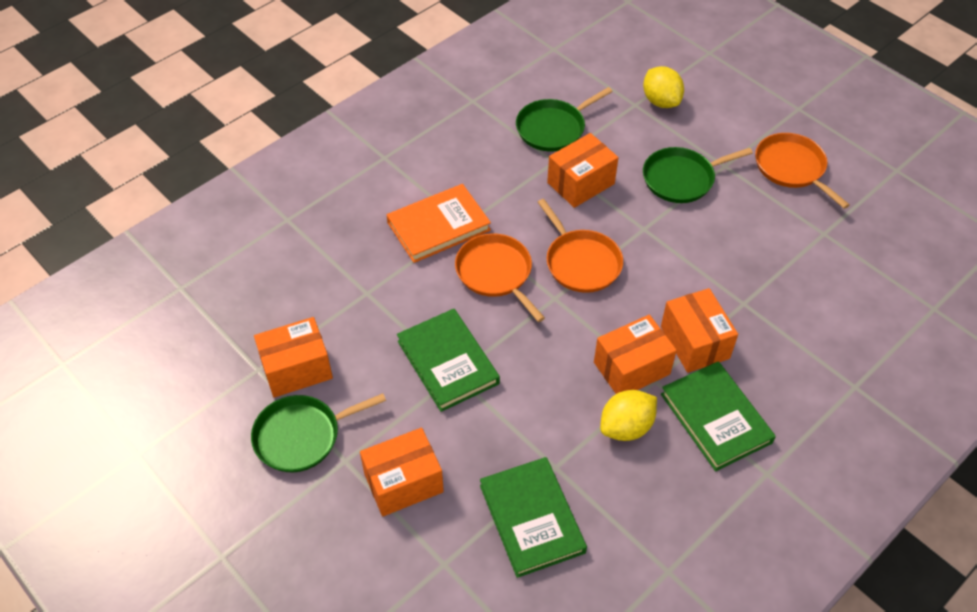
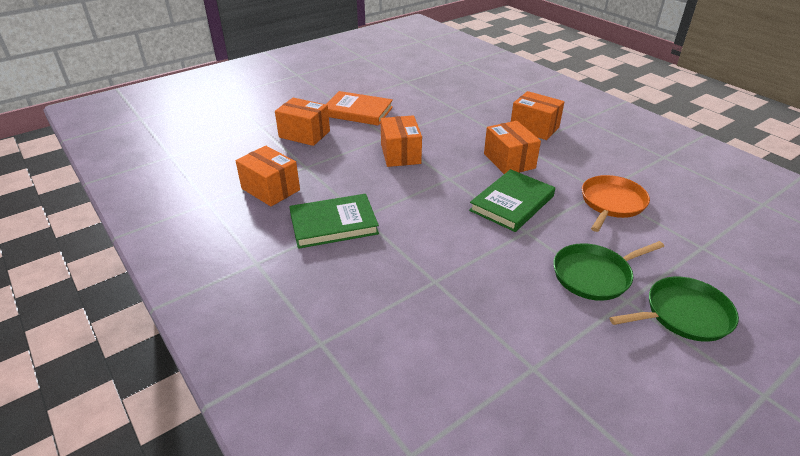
green book: 3 -> 2
green pan: 3 -> 2
orange pan: 3 -> 1
yellow lemon: 2 -> 0

